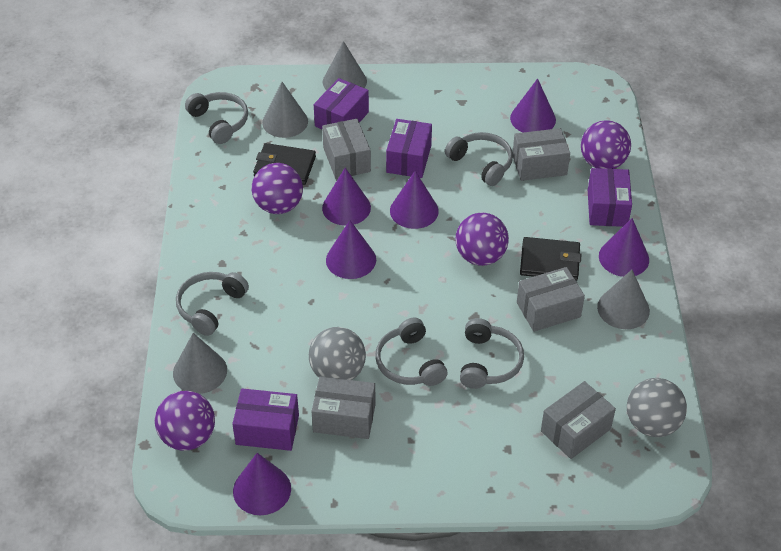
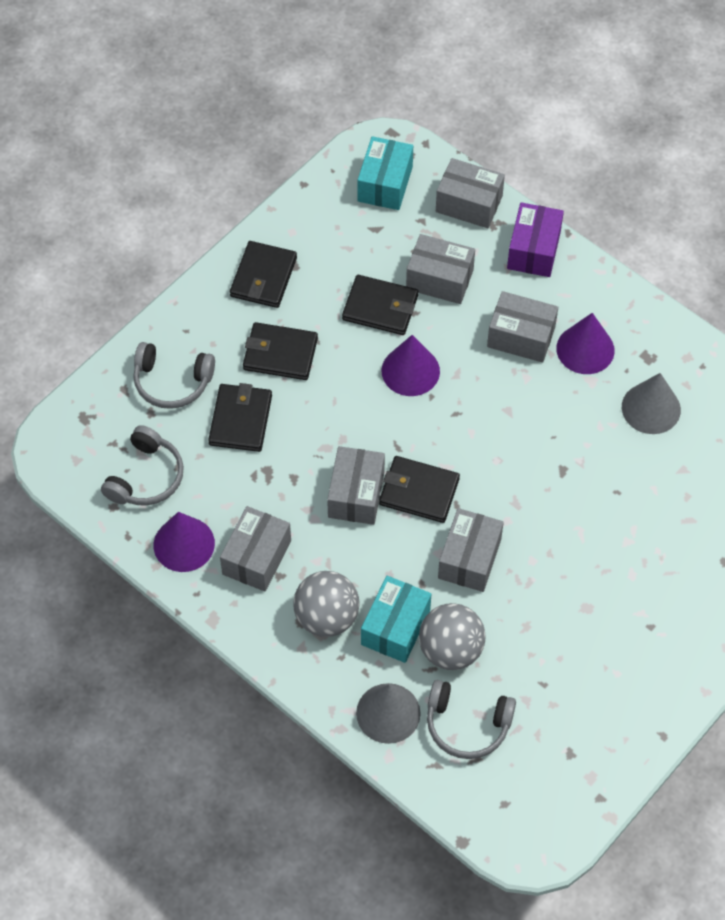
black wallet: 2 -> 5
grey box: 5 -> 6
grey cone: 4 -> 2
grey headphones: 5 -> 3
purple ball: 4 -> 0
purple box: 4 -> 1
purple cone: 6 -> 3
turquoise box: 0 -> 2

